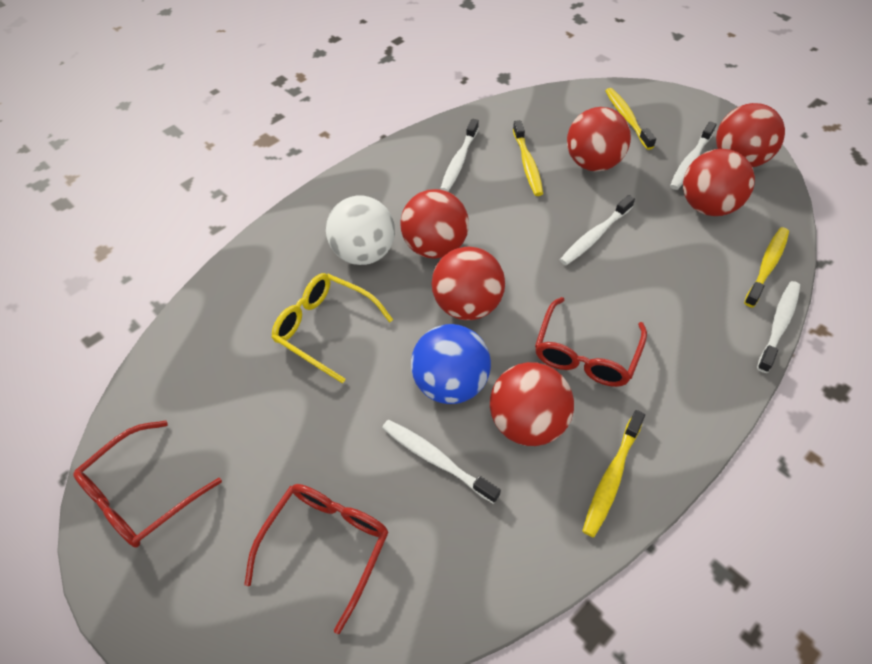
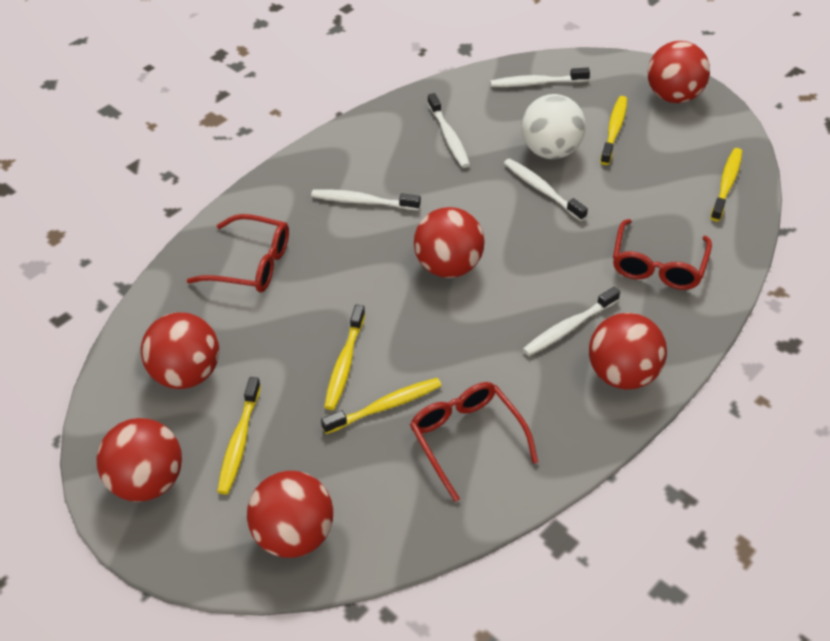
blue ball: 1 -> 0
yellow glasses: 1 -> 0
yellow toothbrush: 4 -> 5

